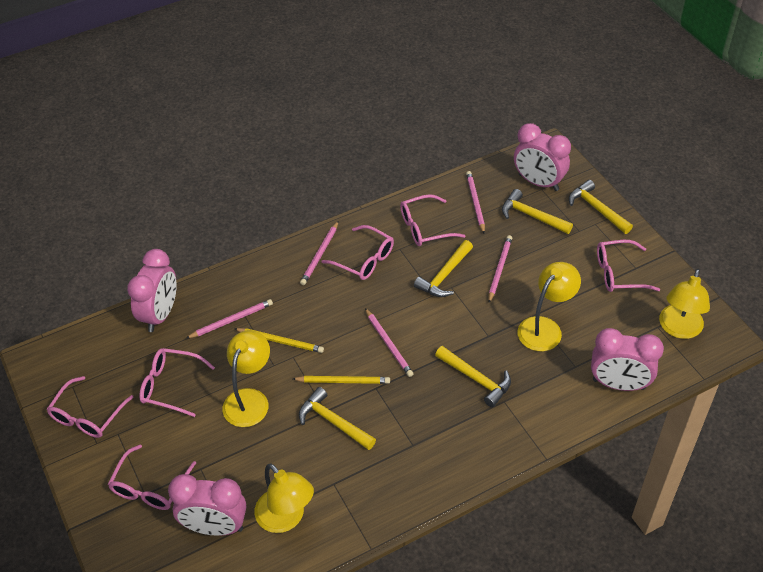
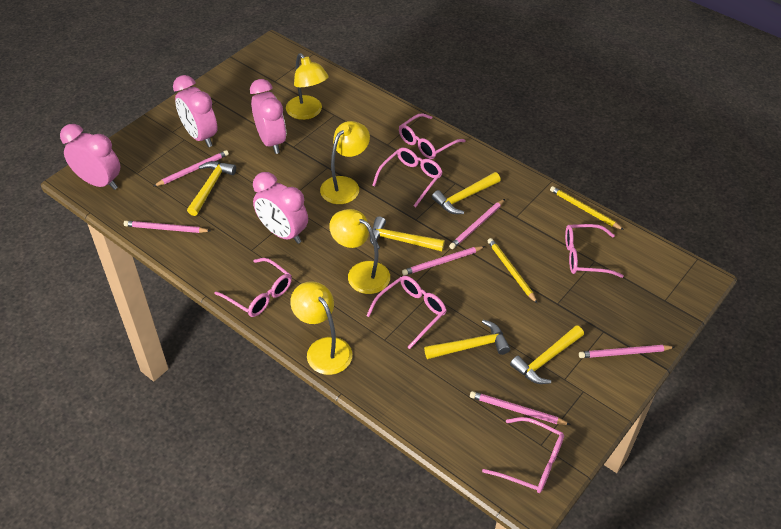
pink pencil: 5 -> 6

